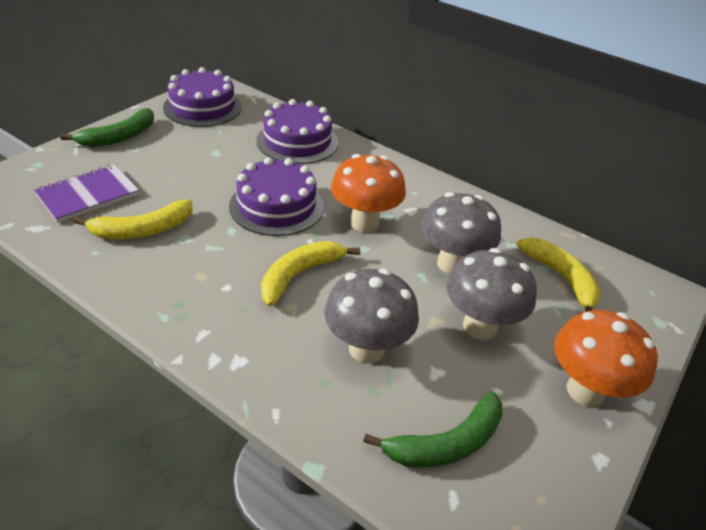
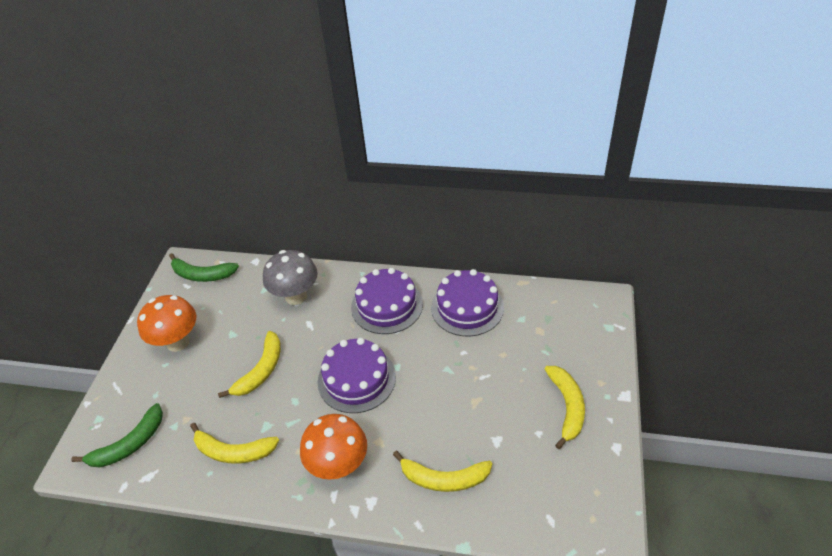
grey mushroom: 3 -> 1
purple notebook: 1 -> 0
yellow banana: 3 -> 4

